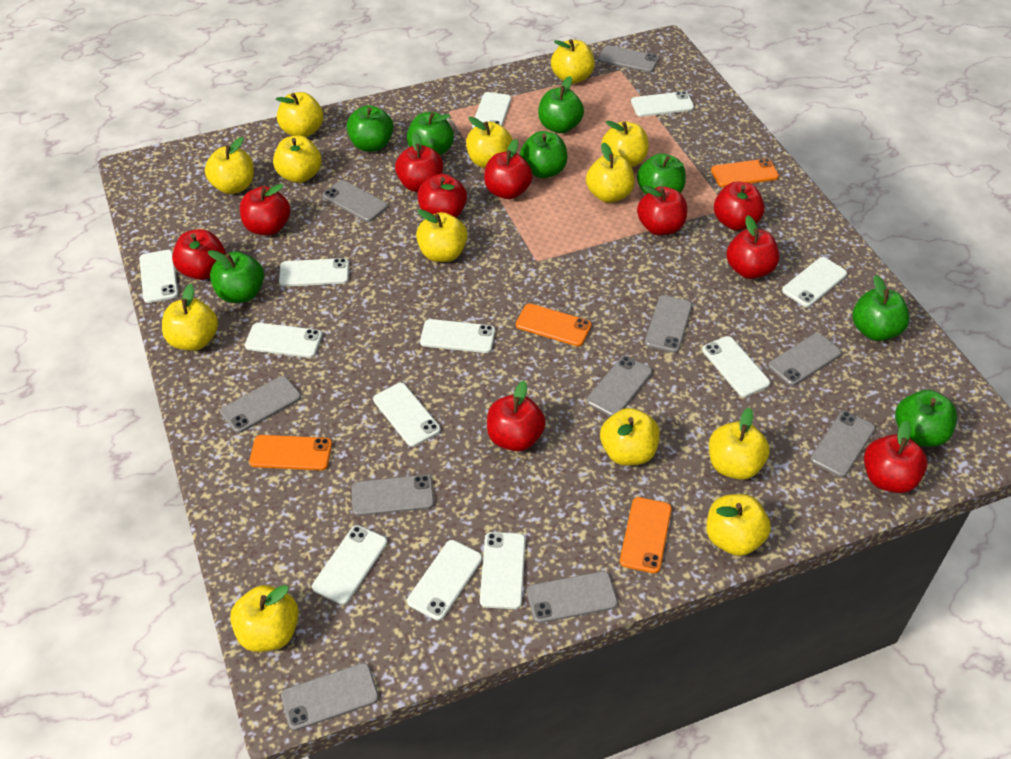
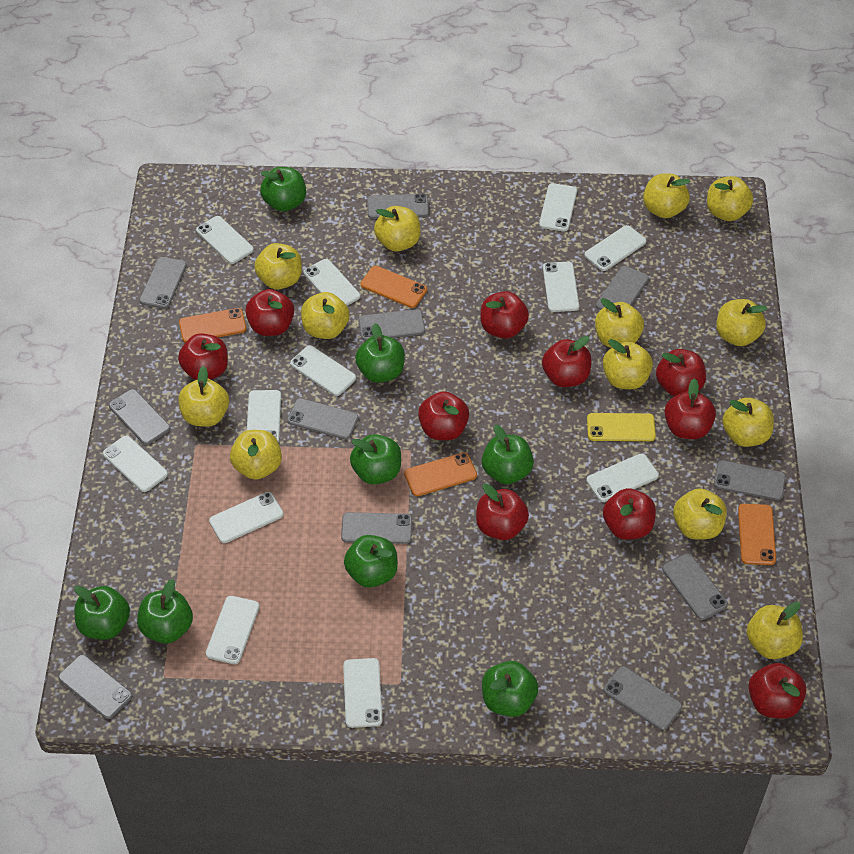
grey phone: 10 -> 11
yellow phone: 0 -> 1

